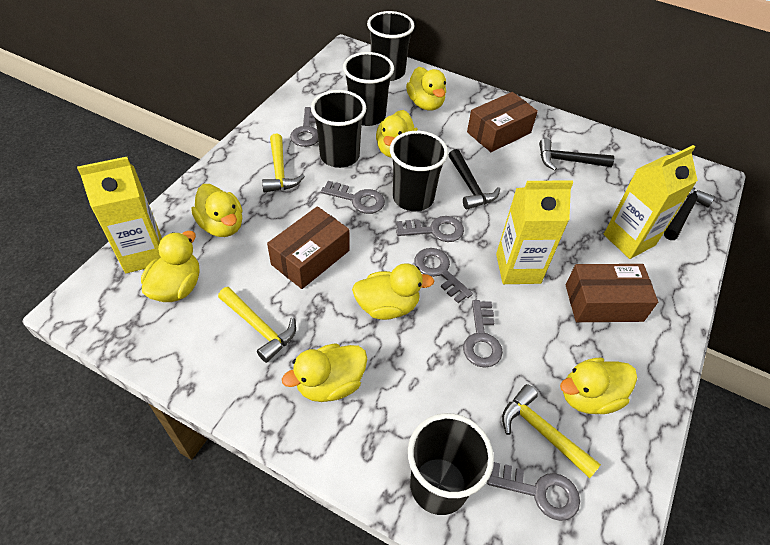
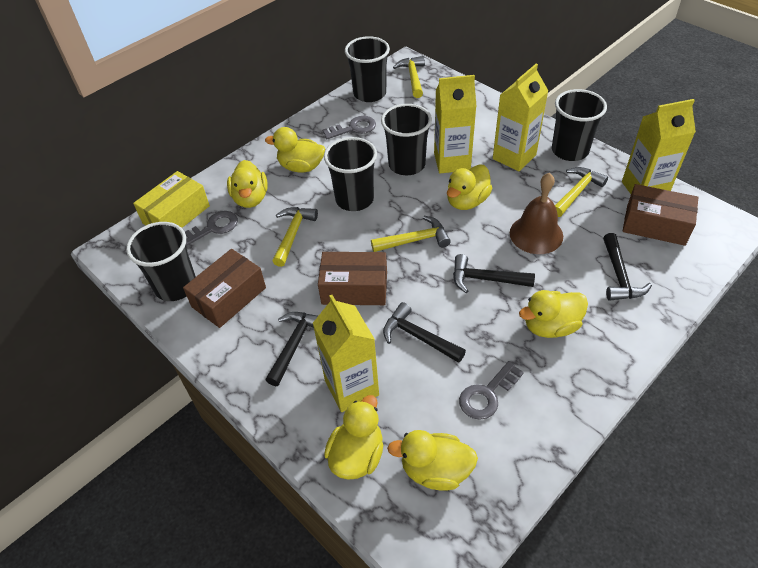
black hammer: 3 -> 4
brown bell: 0 -> 1
grey key: 6 -> 3
yellow box: 0 -> 1
yellow carton: 3 -> 4
yellow duck: 7 -> 6
yellow hammer: 3 -> 4

